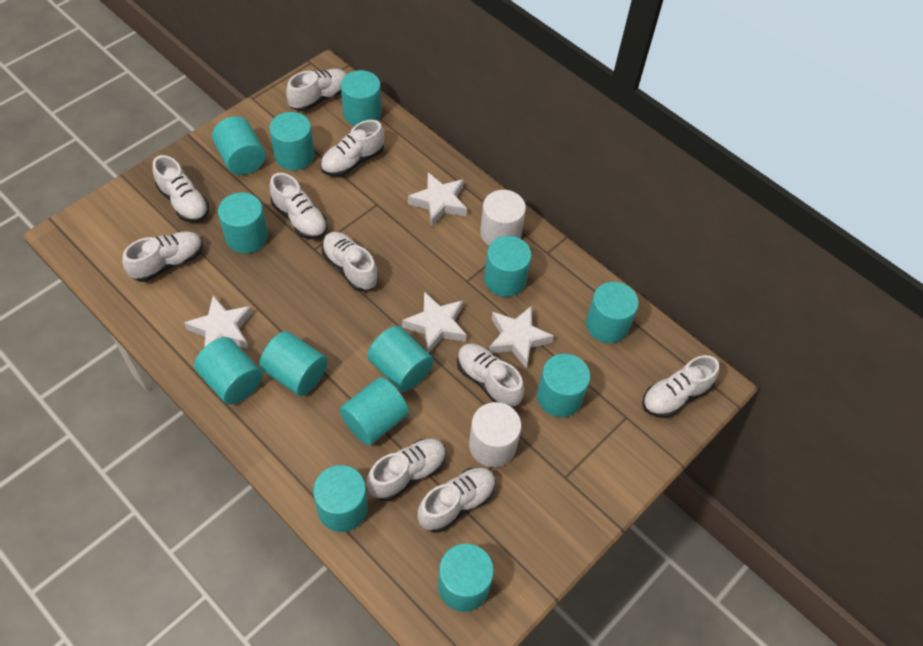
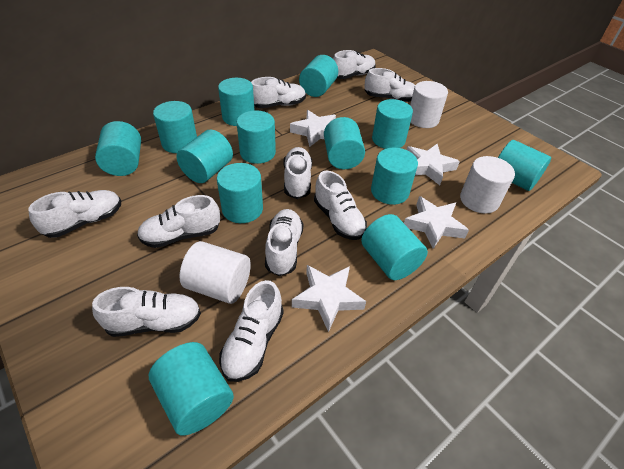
white cylinder: 2 -> 3

